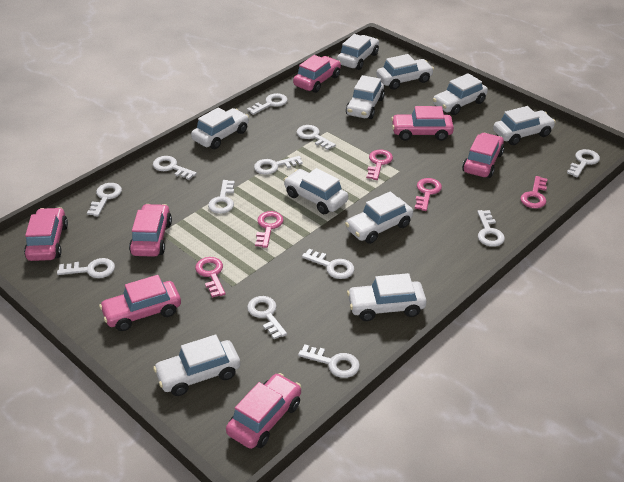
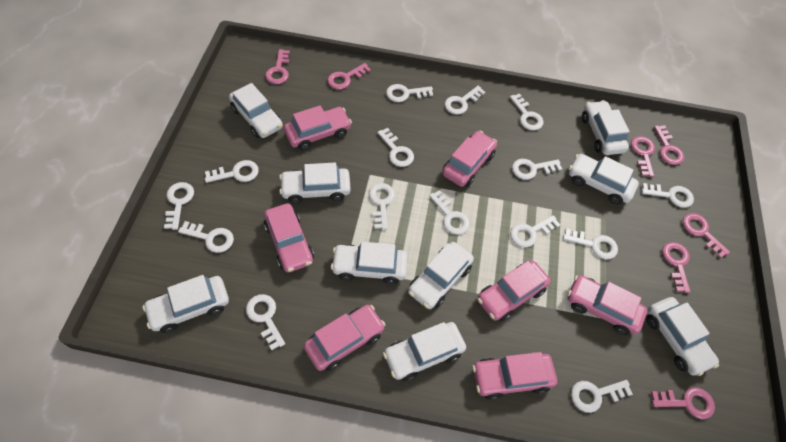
pink key: 5 -> 7
white car: 10 -> 9
white key: 12 -> 15

